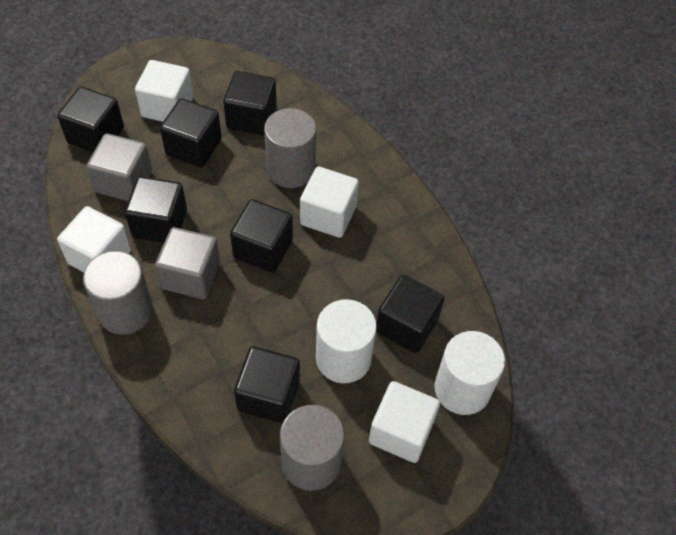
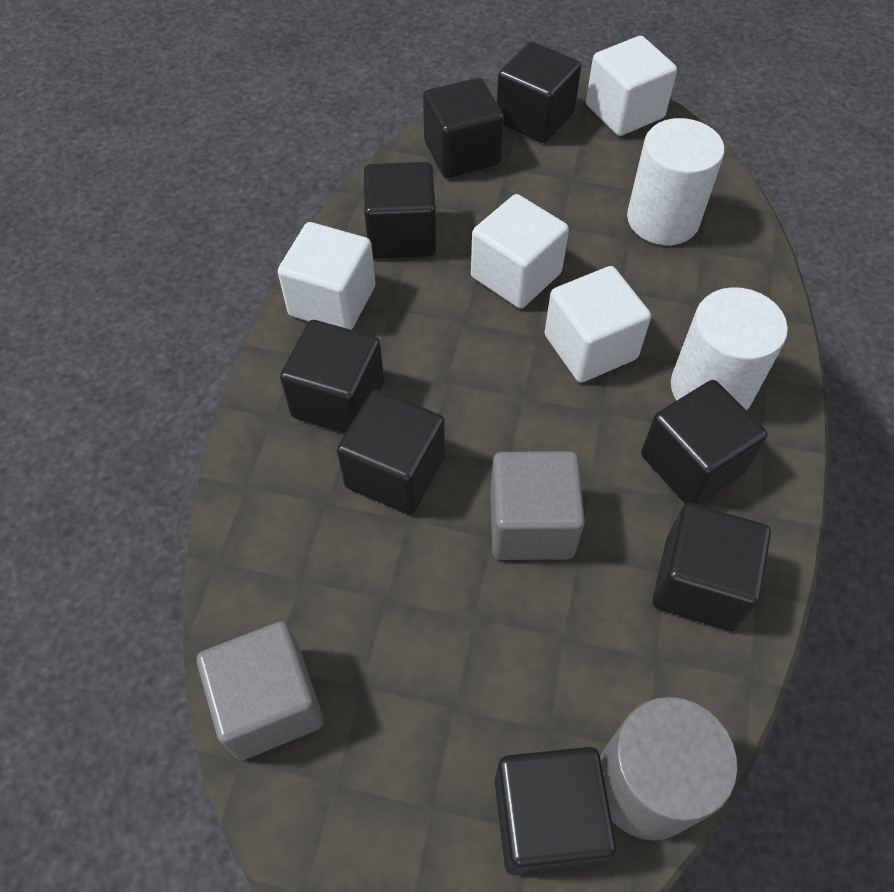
black cube: 7 -> 8
grey cylinder: 3 -> 1

